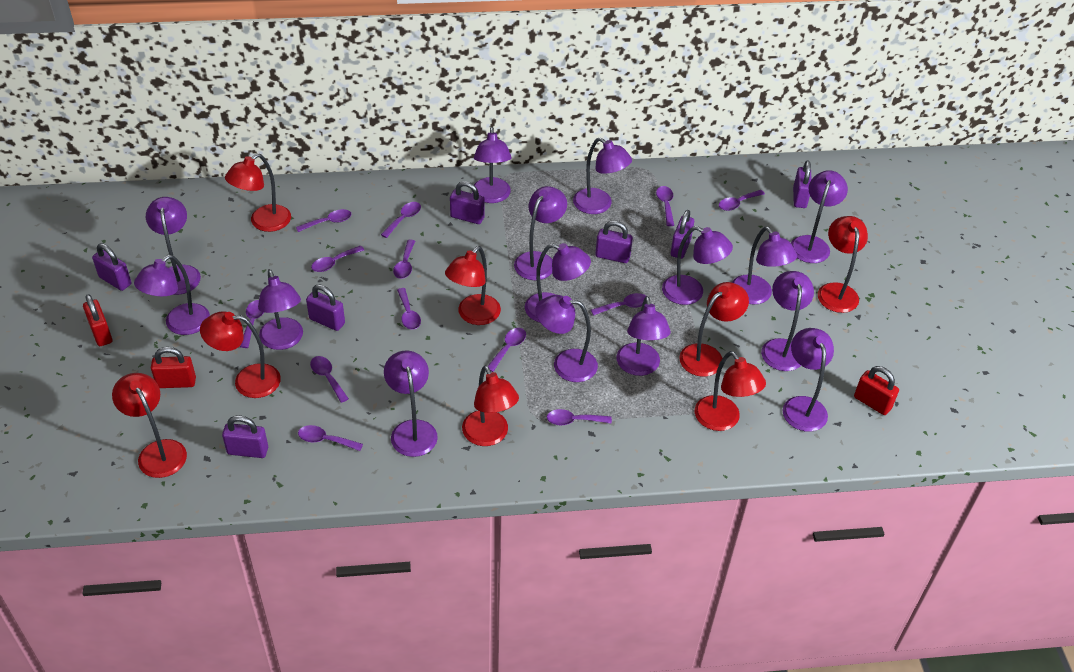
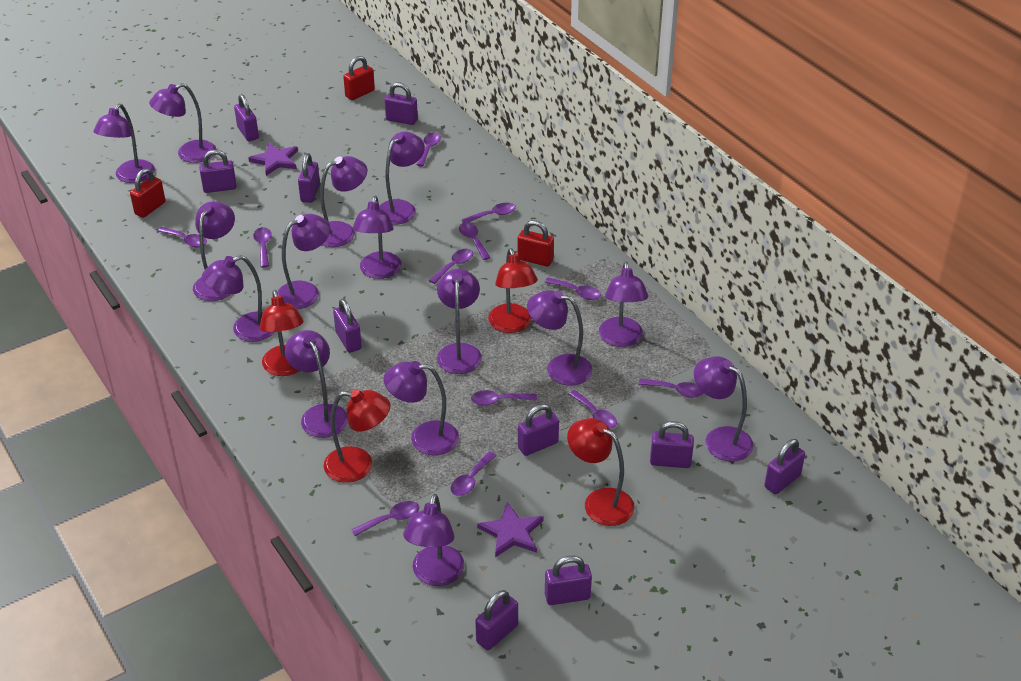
purple padlock: 7 -> 10
purple spoon: 13 -> 12
purple star: 0 -> 2
red lamp: 8 -> 4

